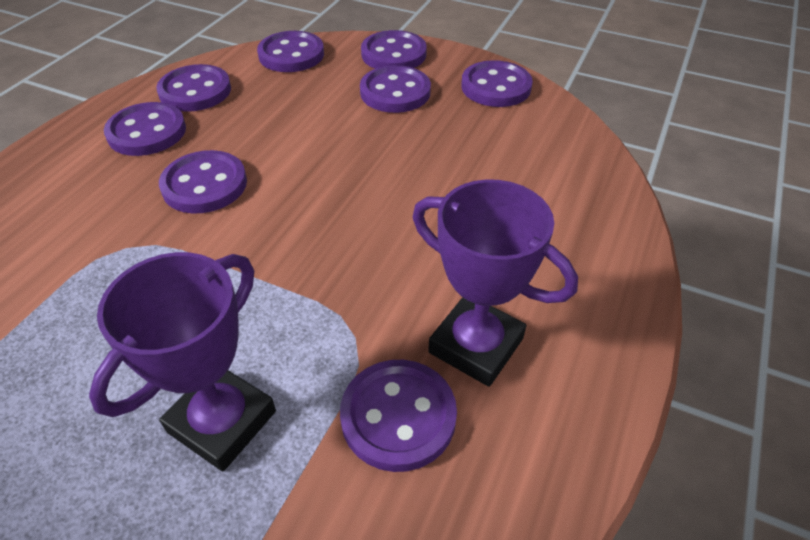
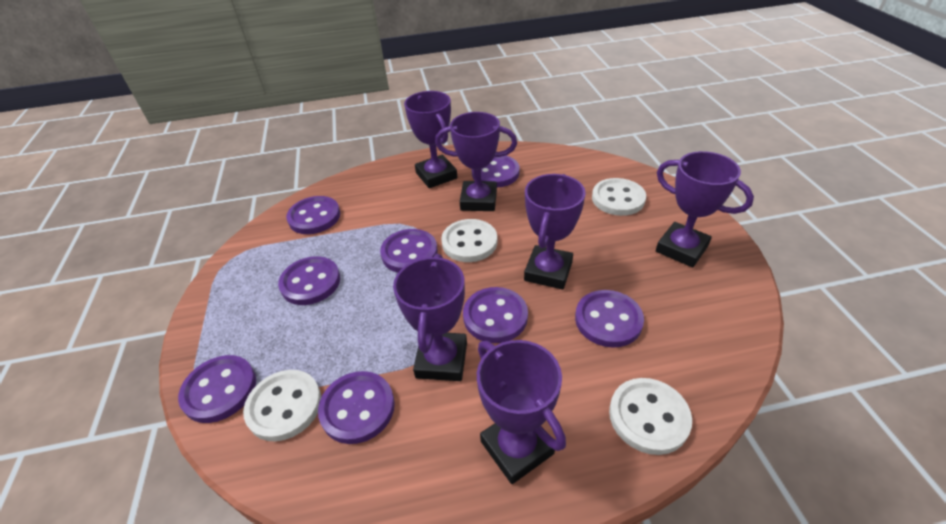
purple trophy: 2 -> 6
white button: 0 -> 4

